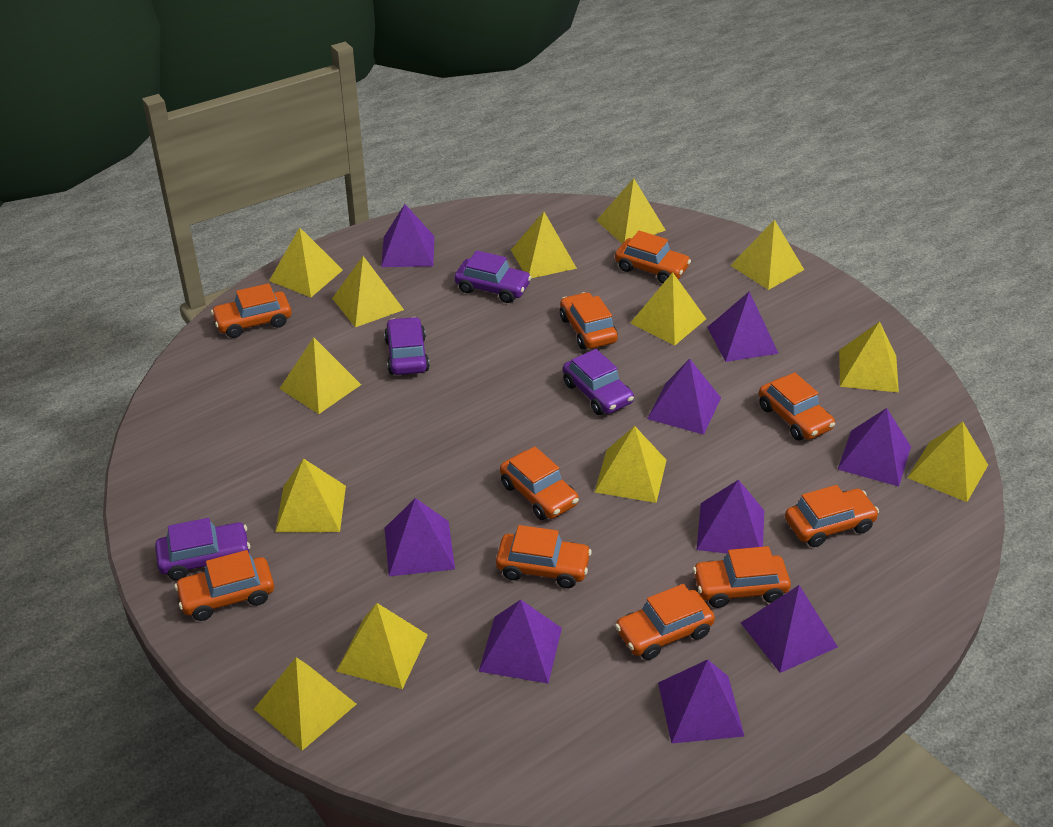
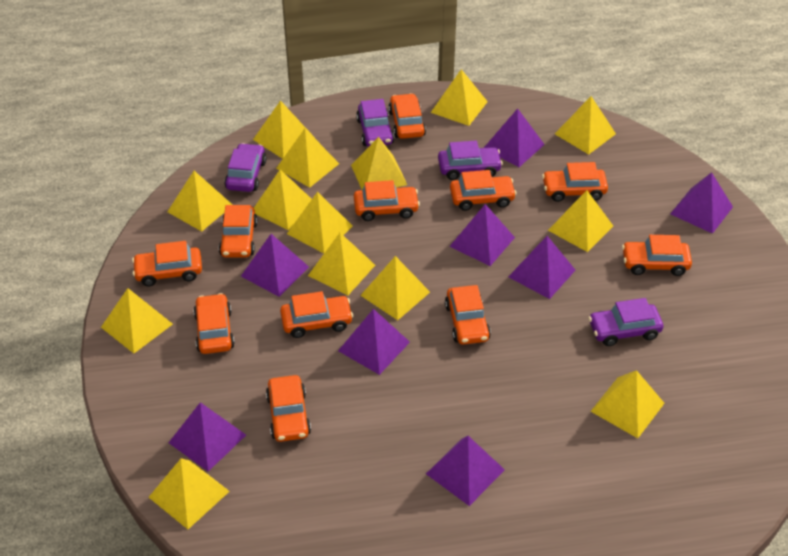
orange car: 10 -> 11
purple pyramid: 9 -> 8
yellow pyramid: 13 -> 14

